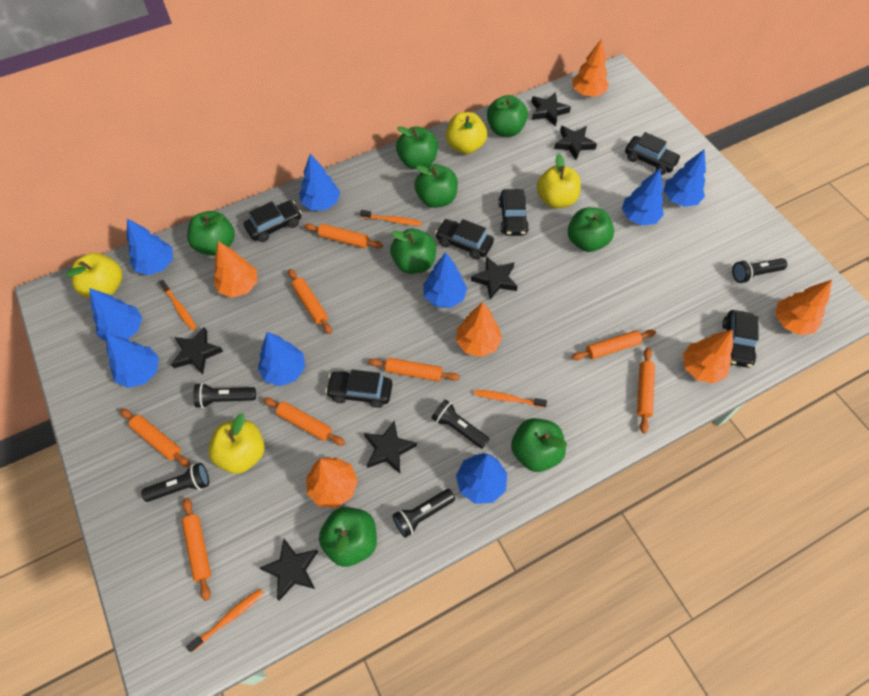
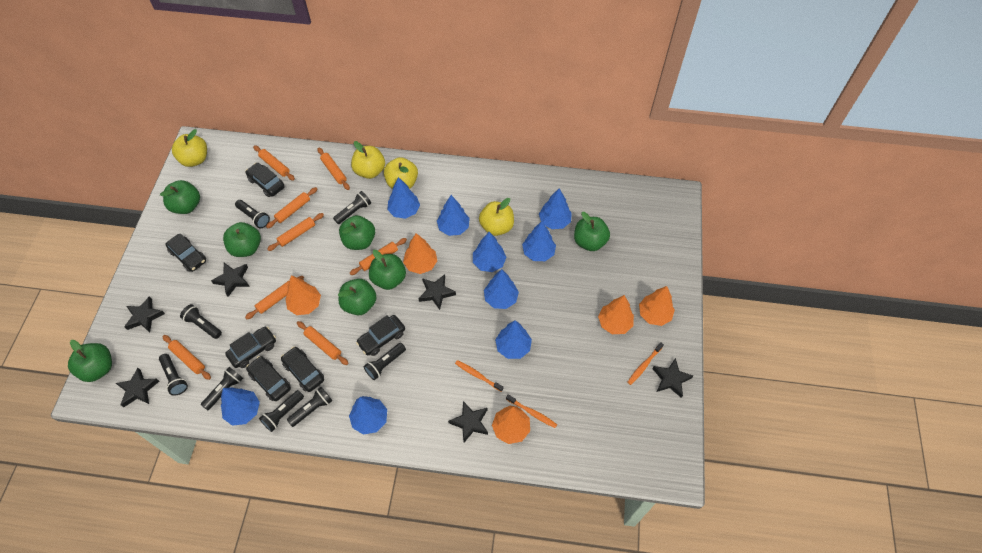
black flashlight: 5 -> 8
green apple: 8 -> 7
orange toothbrush: 4 -> 3
orange tree: 6 -> 5

